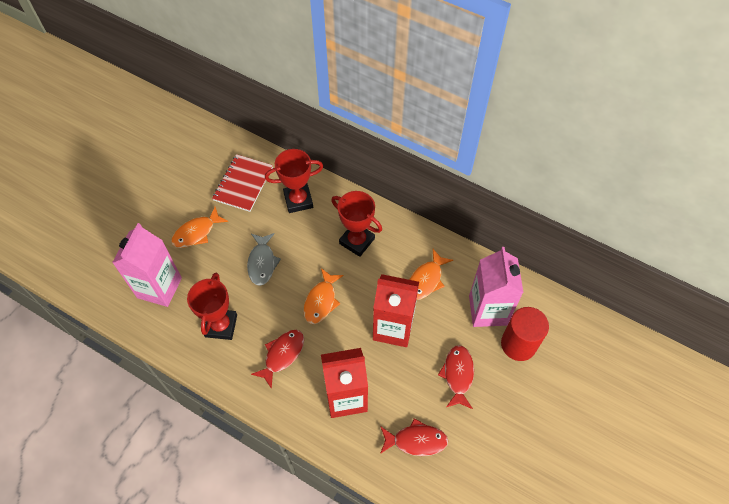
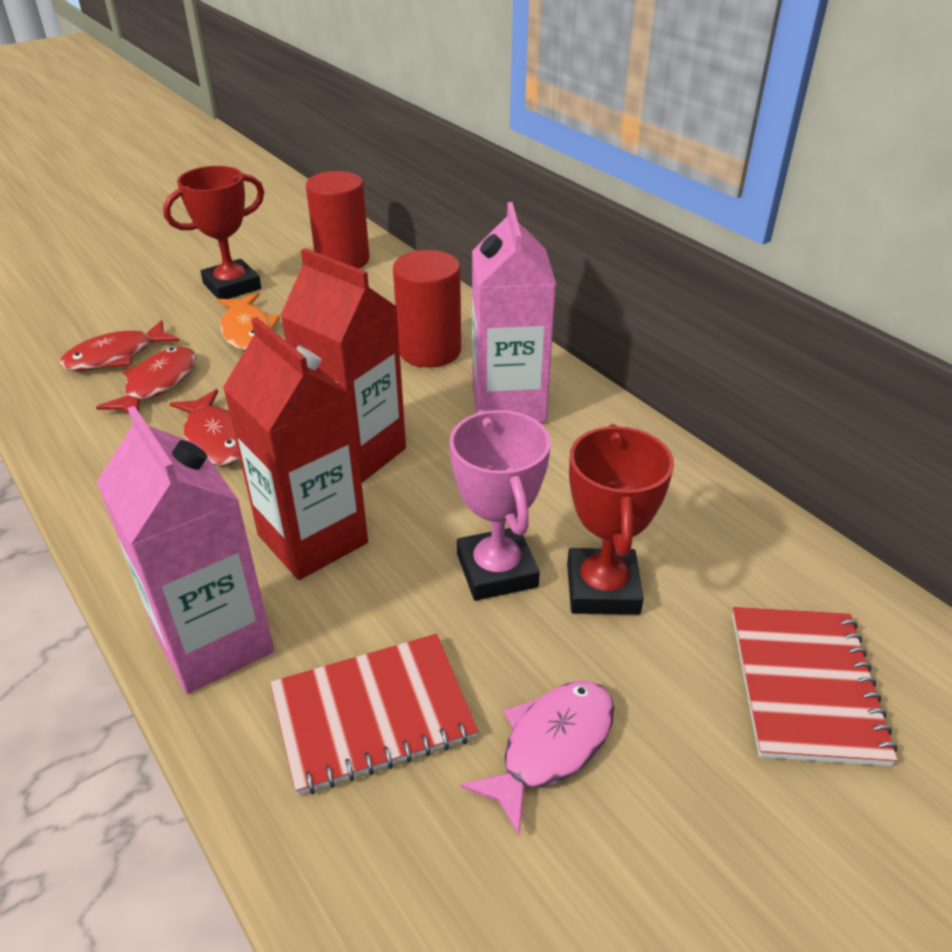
grey fish: 1 -> 0
orange fish: 3 -> 1
pink fish: 0 -> 1
pink trophy: 0 -> 1
red cylinder: 1 -> 2
red notebook: 1 -> 2
red trophy: 3 -> 2

